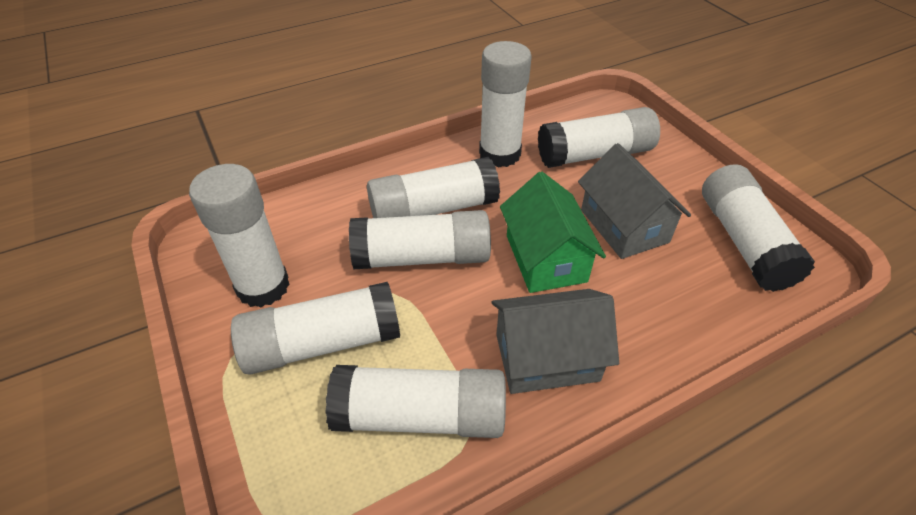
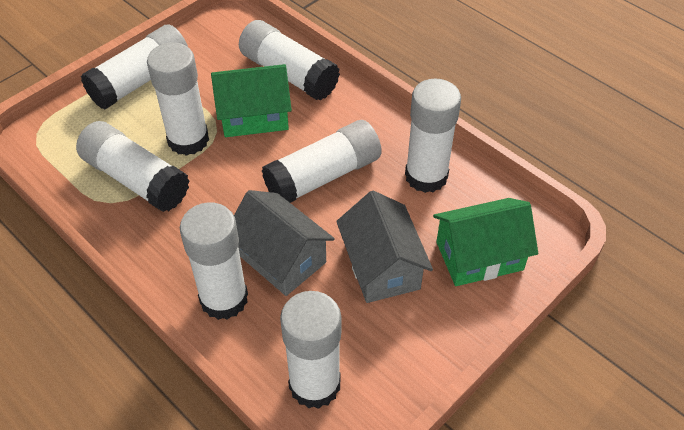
green house: 1 -> 2

